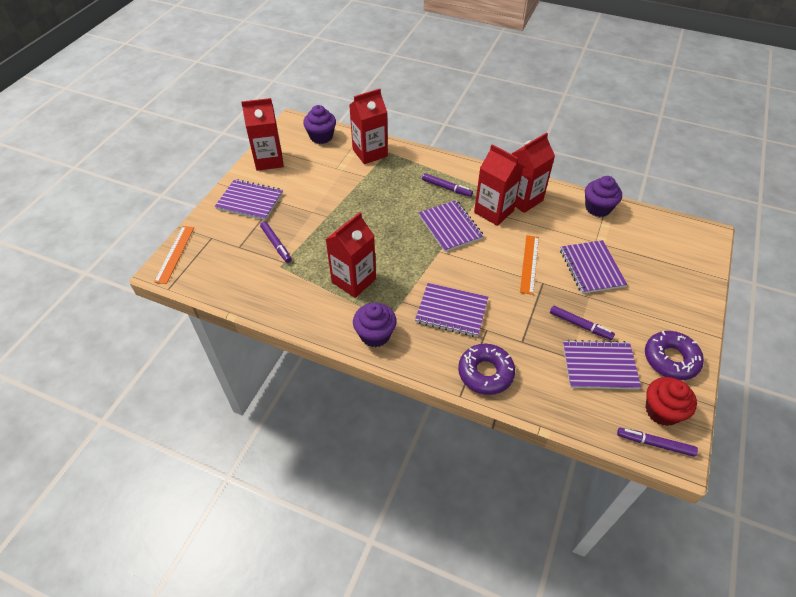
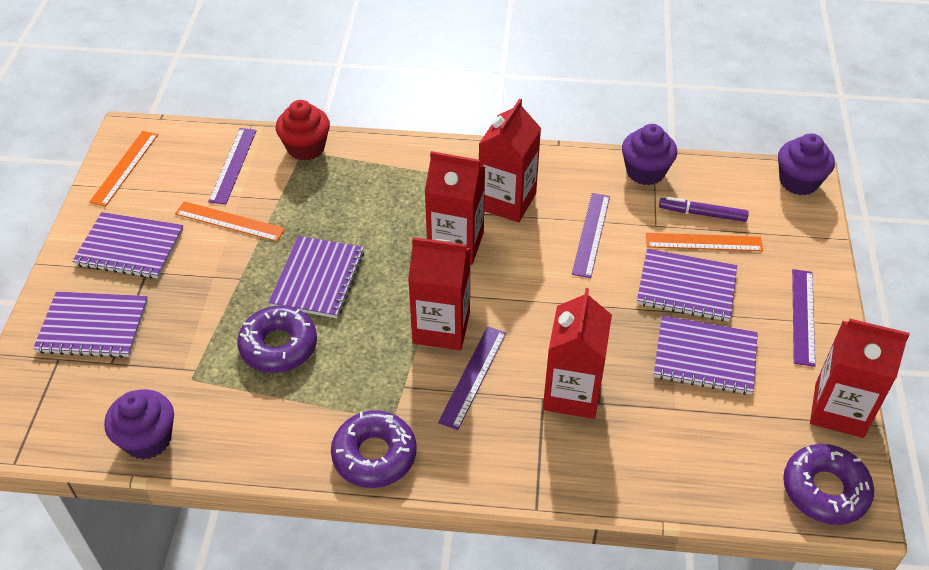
orange ruler: 2 -> 3
purple donut: 2 -> 3
purple marker: 4 -> 1
purple ruler: 0 -> 4

